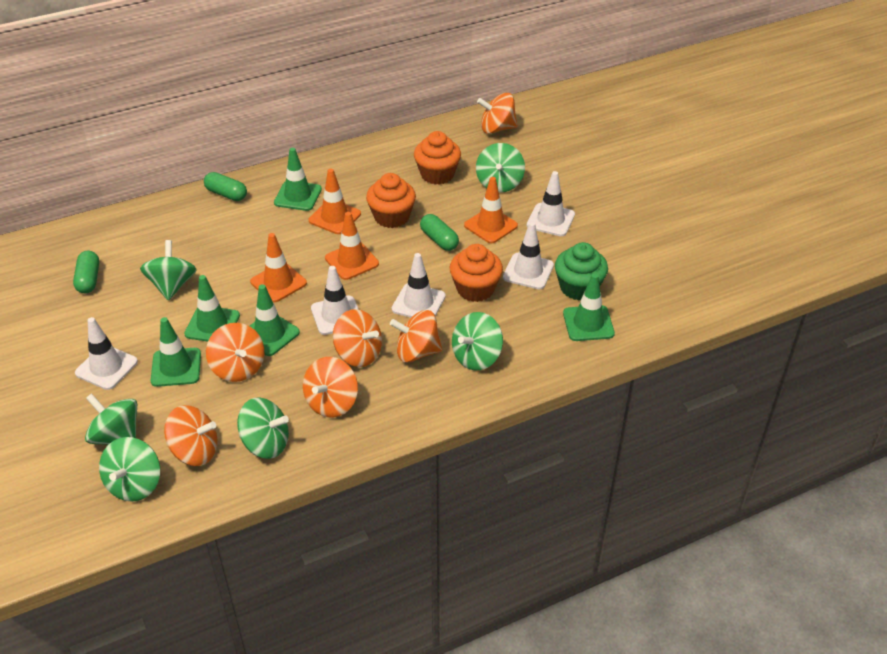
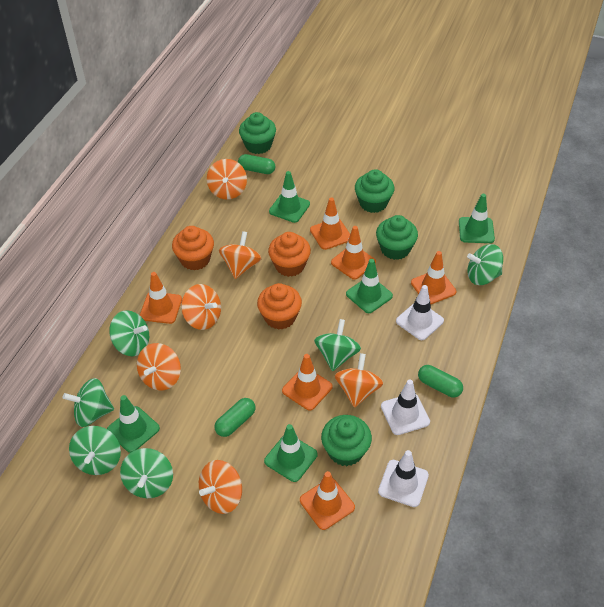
green cupcake: 1 -> 4
orange traffic cone: 4 -> 6
white traffic cone: 5 -> 3

